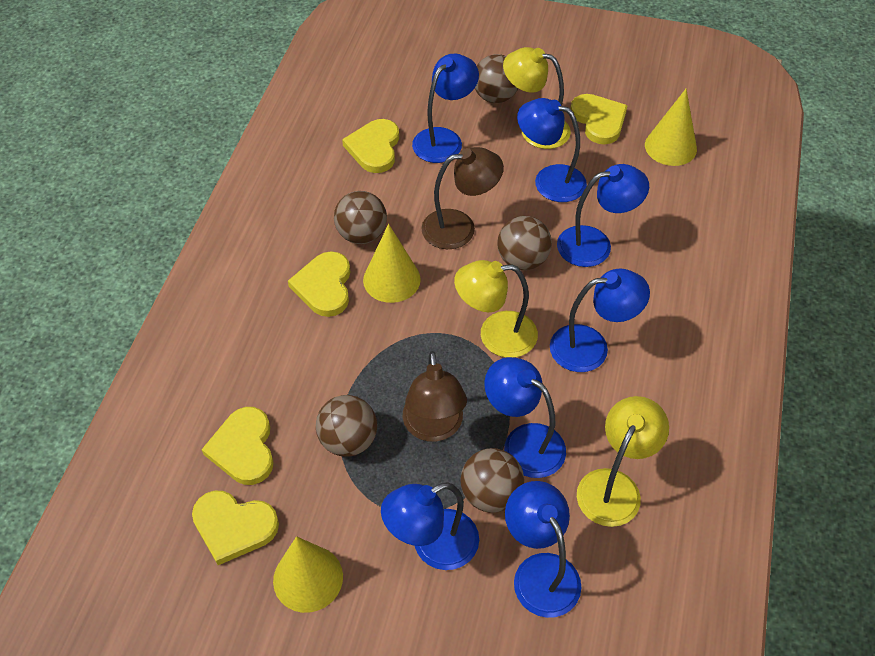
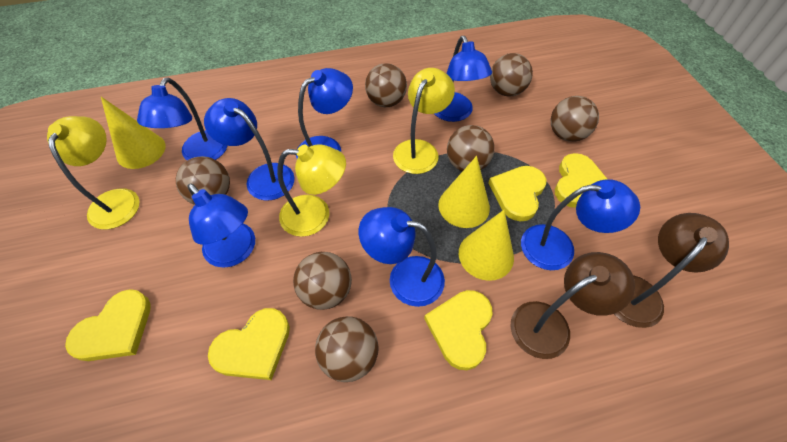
brown ball: 5 -> 7

